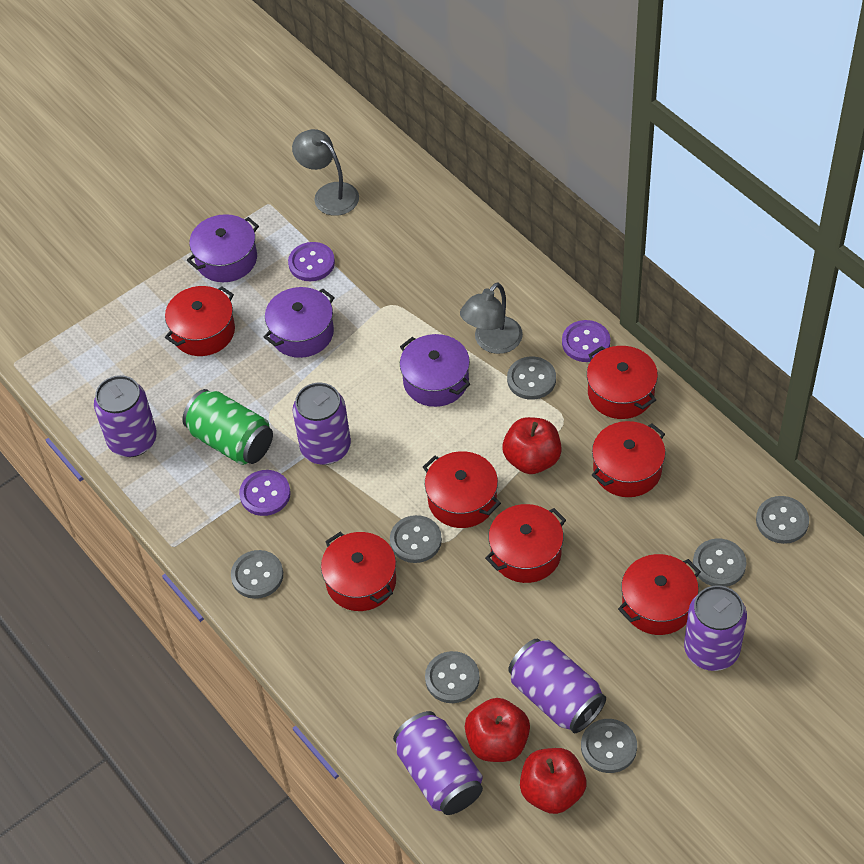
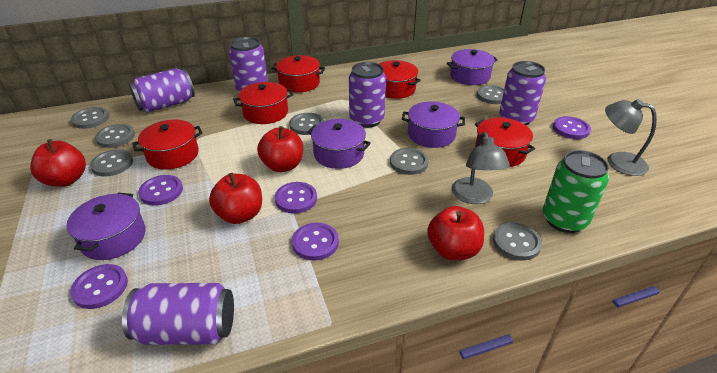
purple button: 3 -> 5
purple pot: 3 -> 4
red apple: 3 -> 4
red pot: 7 -> 5

